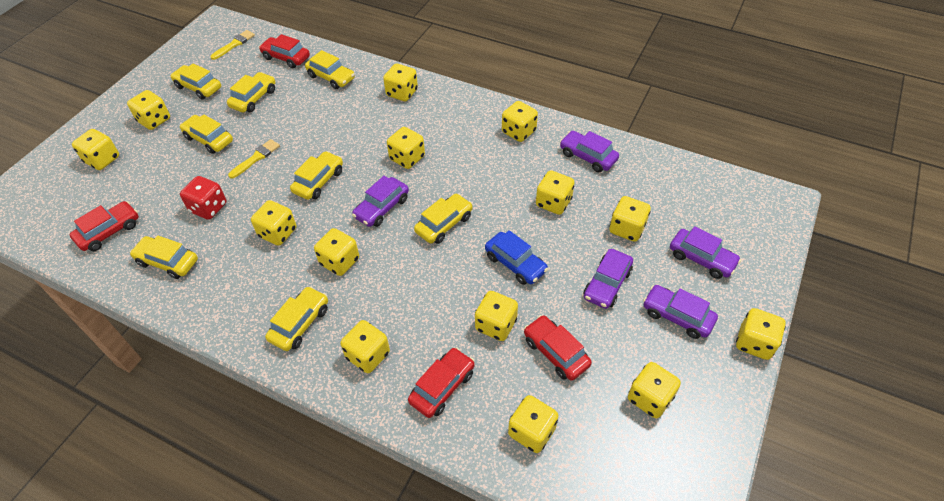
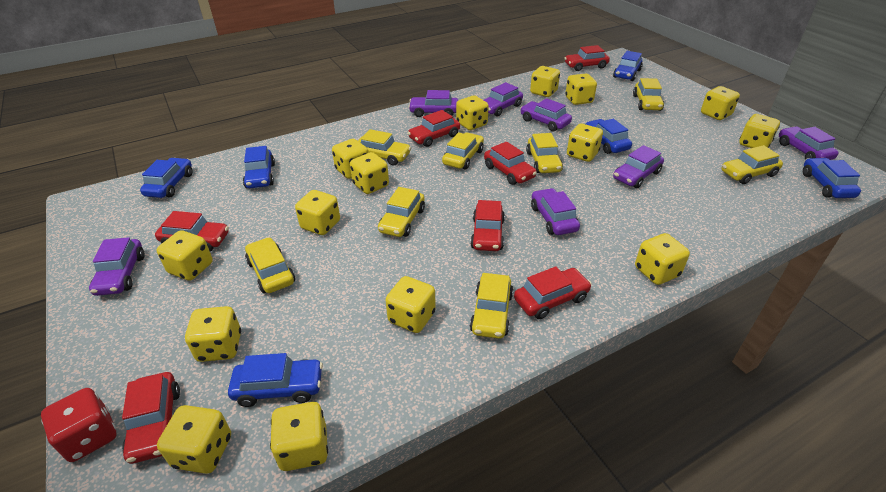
blue car: 1 -> 6
purple car: 5 -> 7
red car: 4 -> 7
yellow brush: 2 -> 0
yellow dice: 14 -> 15

